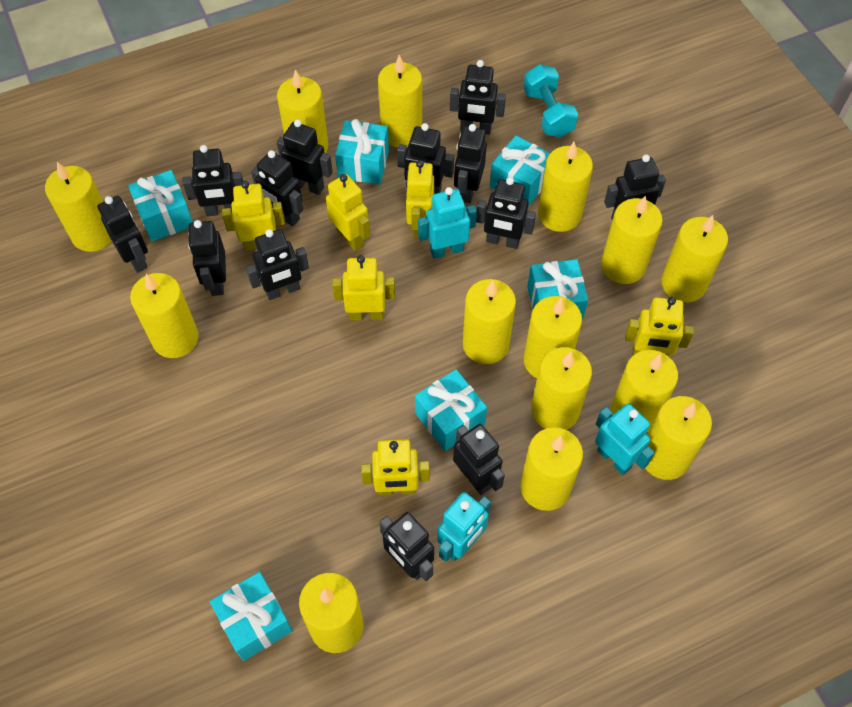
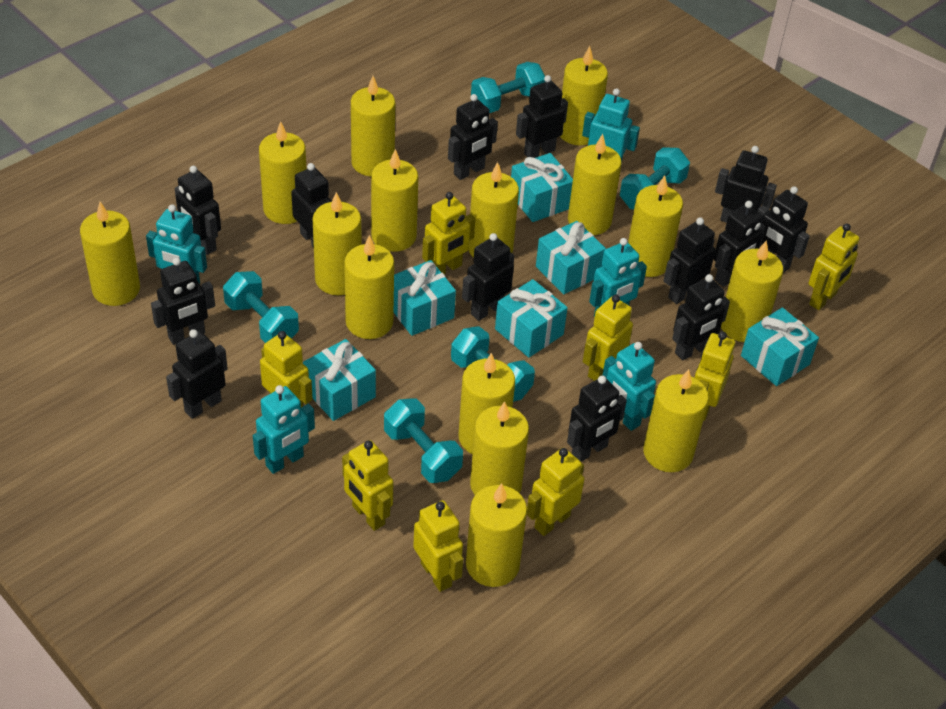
turquoise dumbbell: 1 -> 5
turquoise robot: 3 -> 5
yellow candle: 14 -> 15
yellow robot: 6 -> 8

